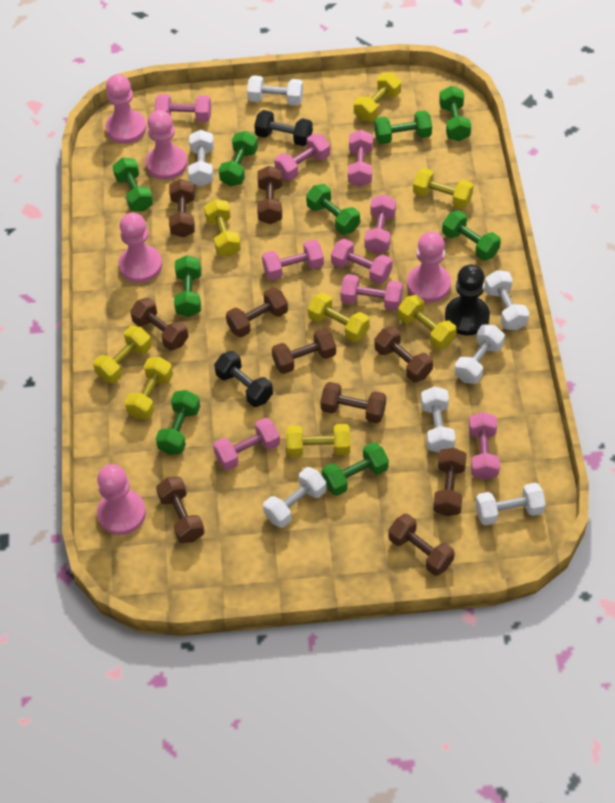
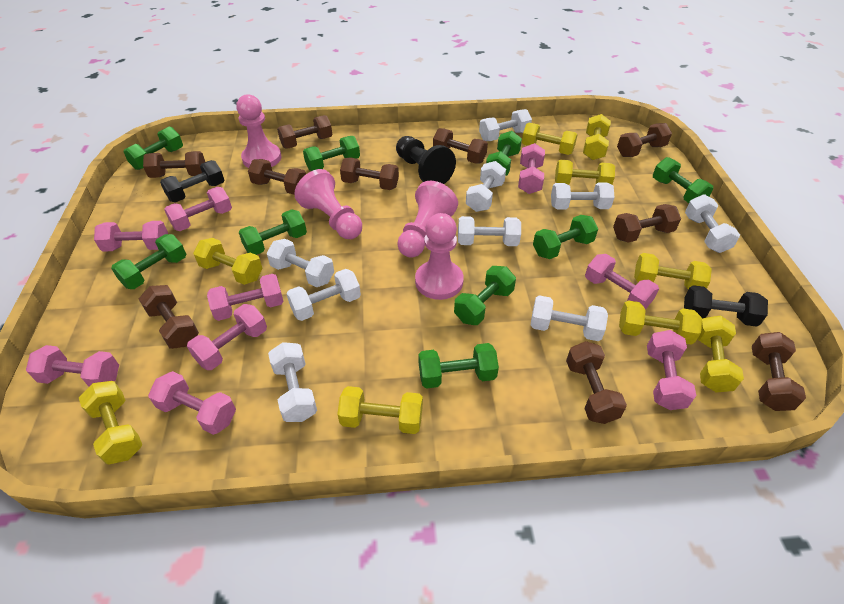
pink pawn: 5 -> 4
white dumbbell: 7 -> 9
yellow dumbbell: 8 -> 9

